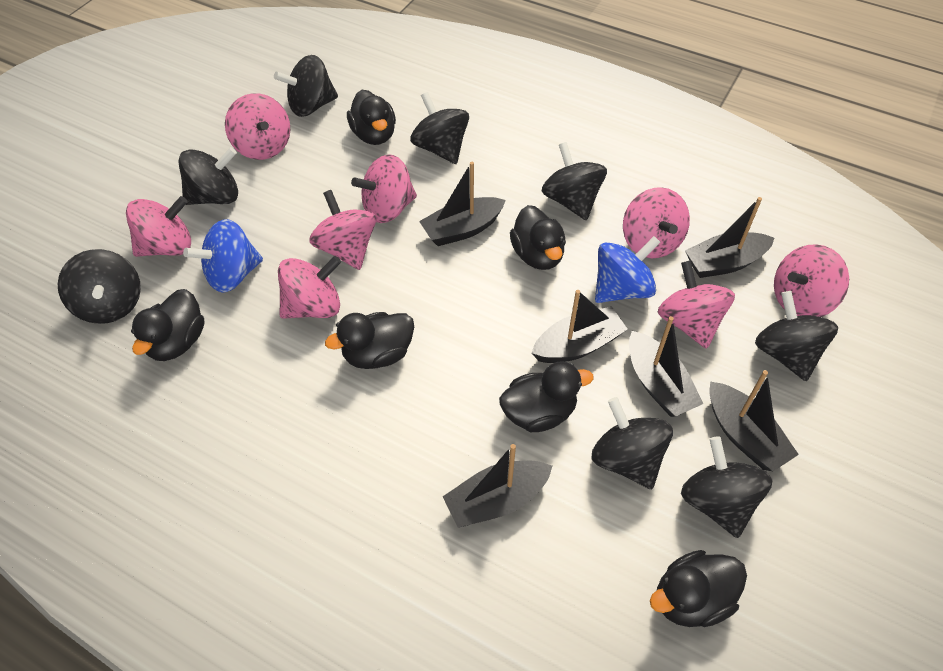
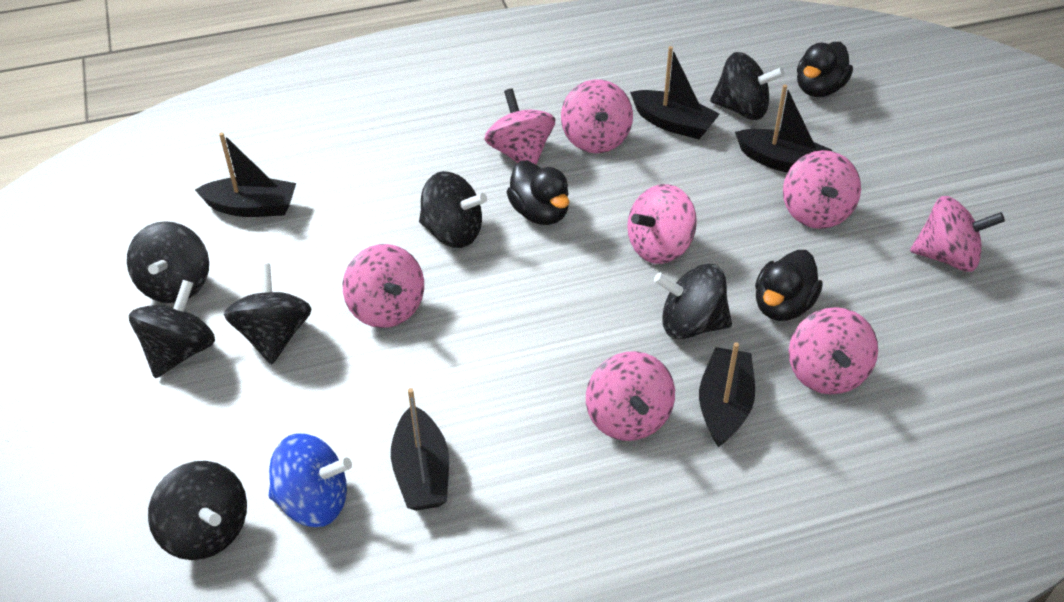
black boat: 6 -> 5
black duck: 6 -> 3
black spinning top: 8 -> 7
blue spinning top: 2 -> 1

